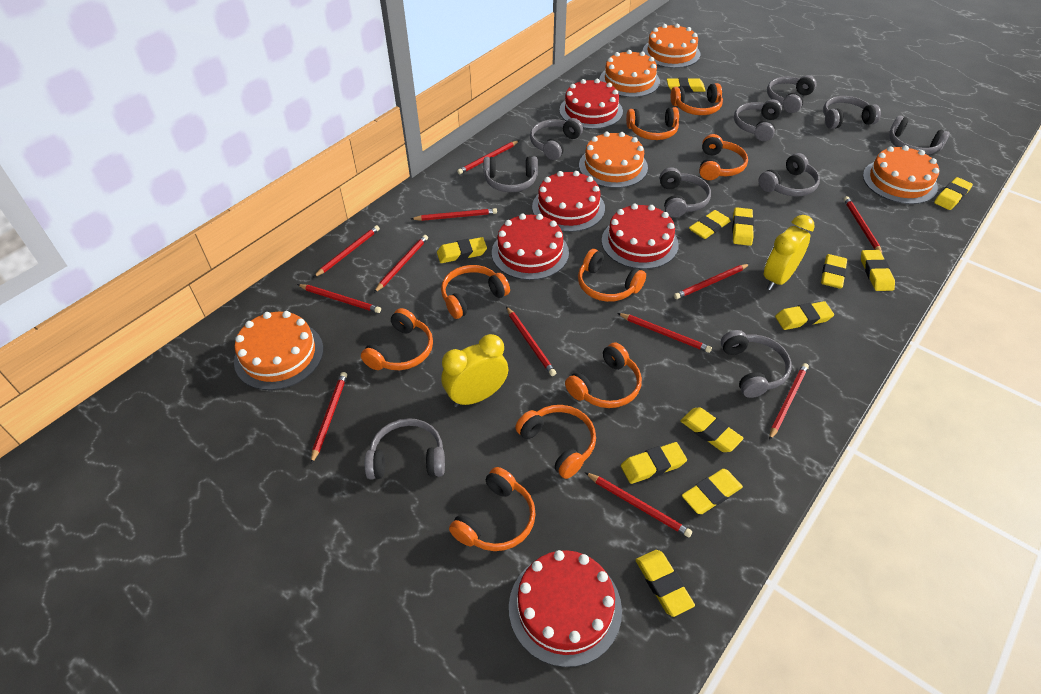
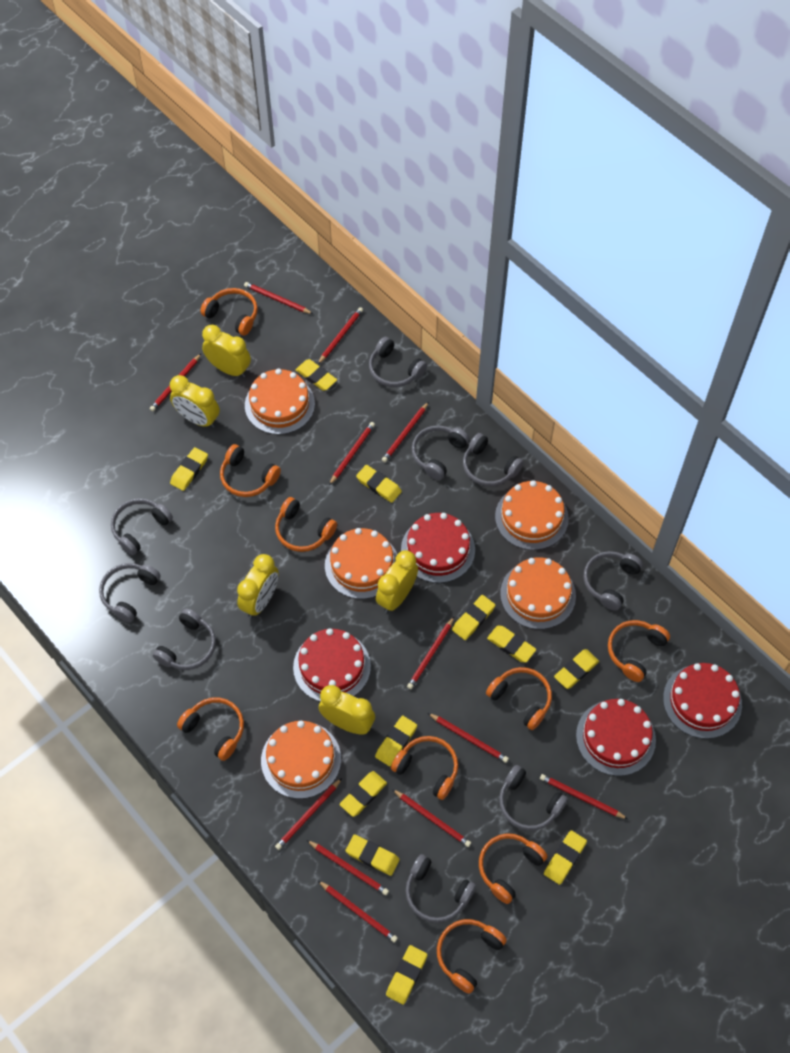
grey headphones: 10 -> 9
red cake: 5 -> 4
yellow clock: 2 -> 5
yellow eraser: 12 -> 11

